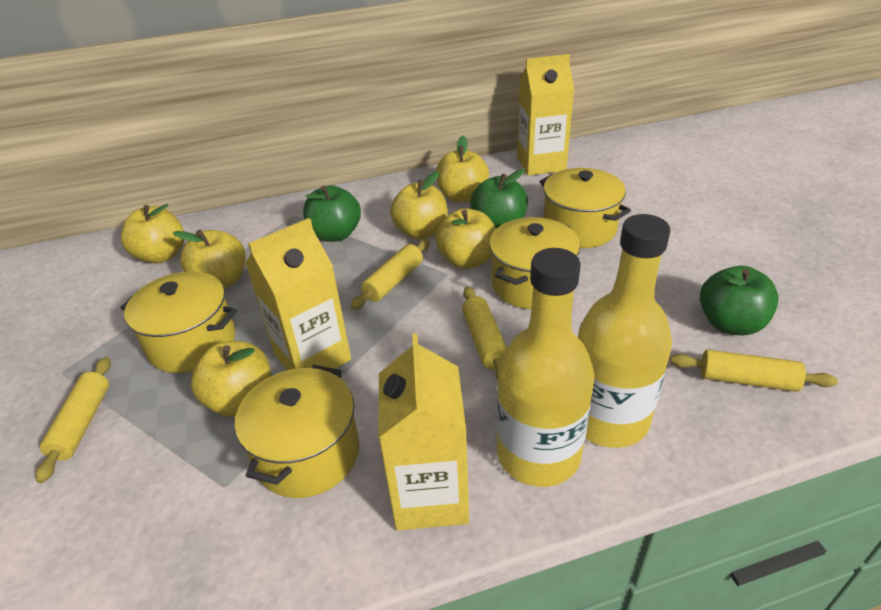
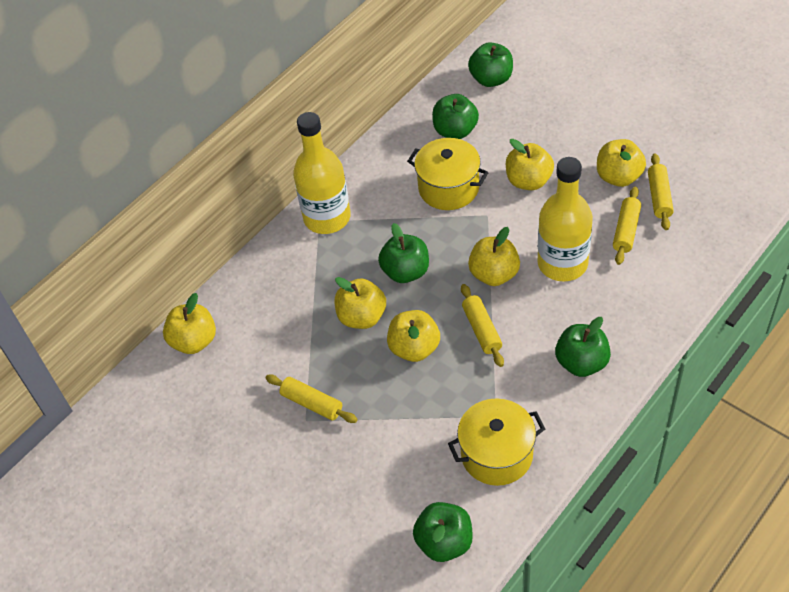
green apple: 3 -> 5
yellow carton: 3 -> 0
yellow pot: 4 -> 2

